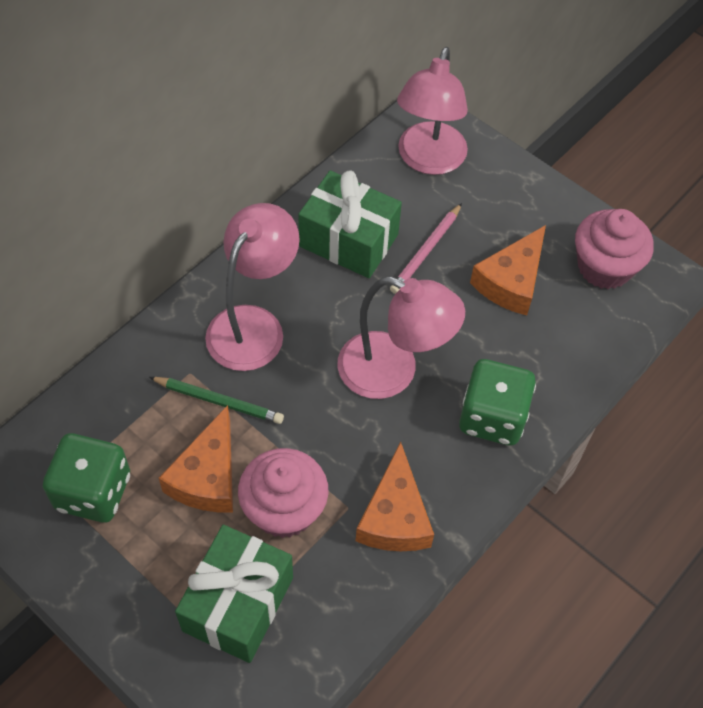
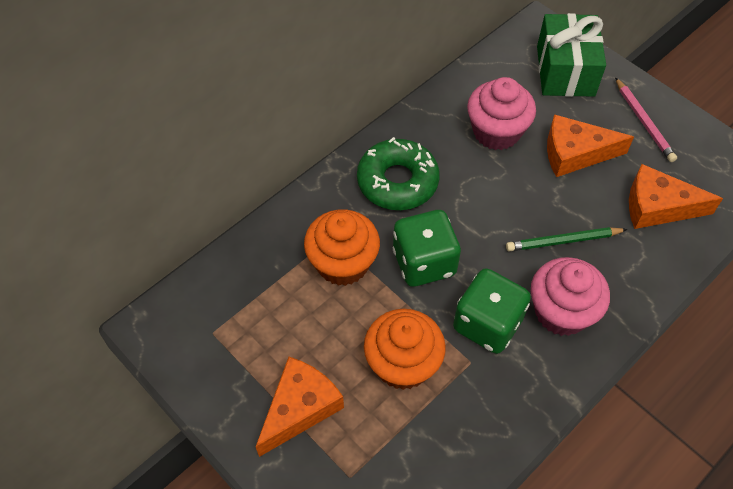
green donut: 0 -> 1
green gift: 2 -> 1
orange cupcake: 0 -> 2
pink lamp: 3 -> 0

